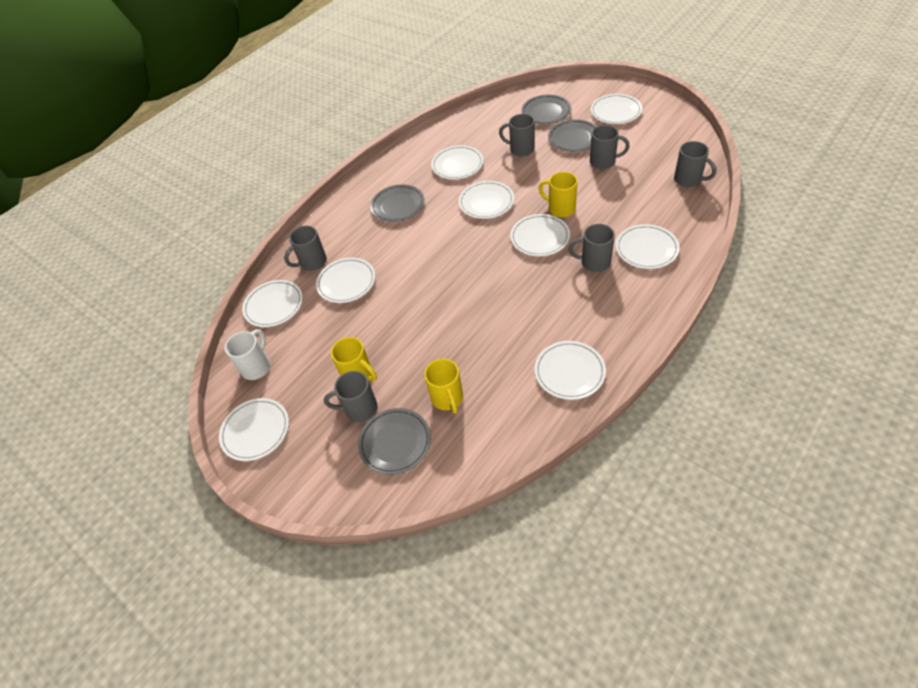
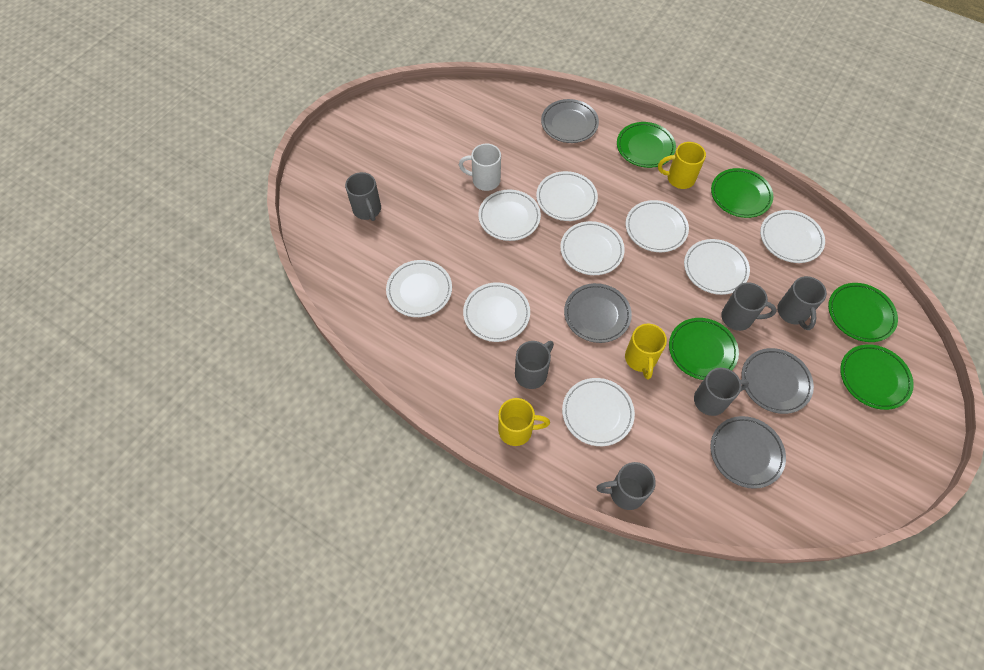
green plate: 0 -> 5

